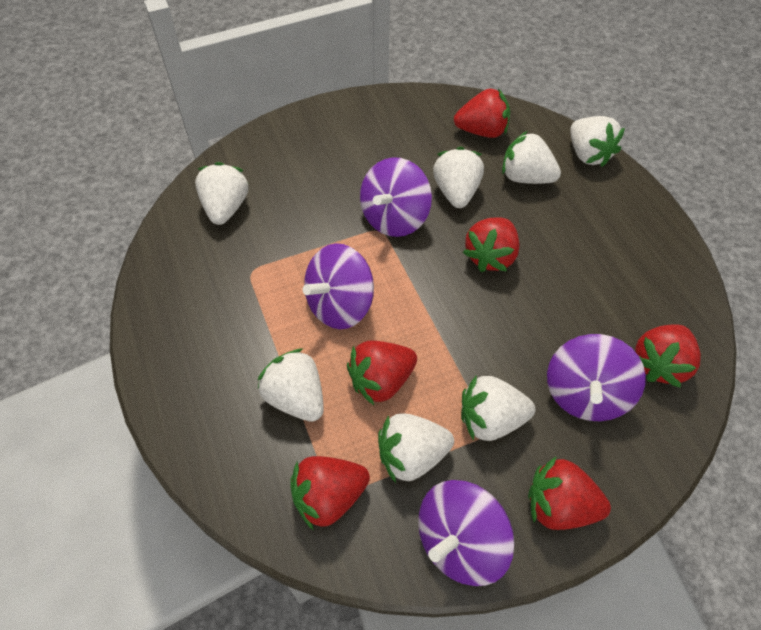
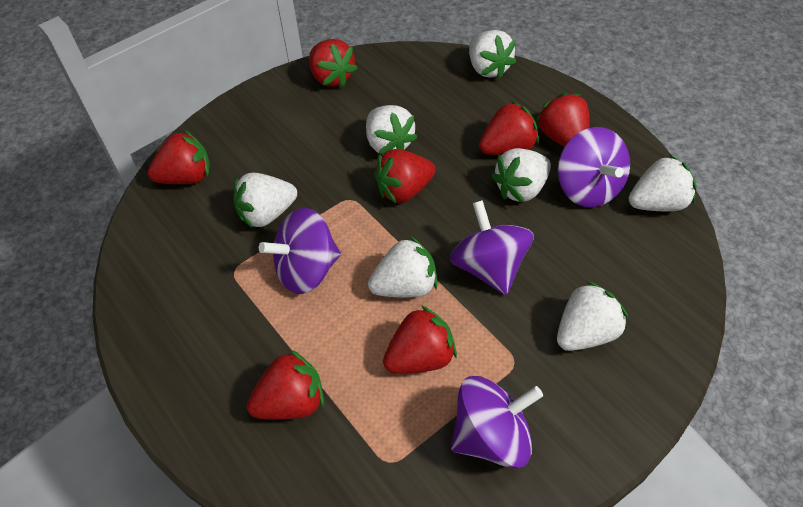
red strawberry: 6 -> 7

